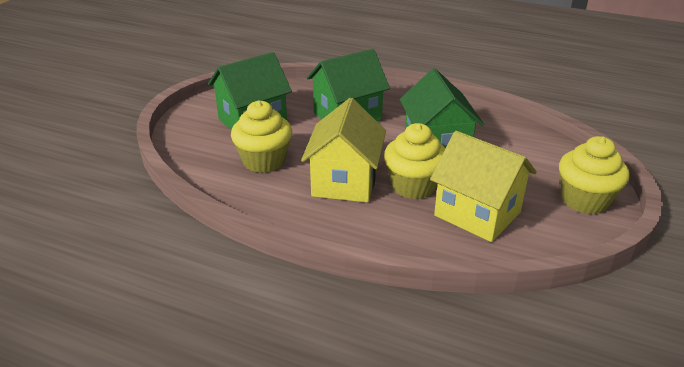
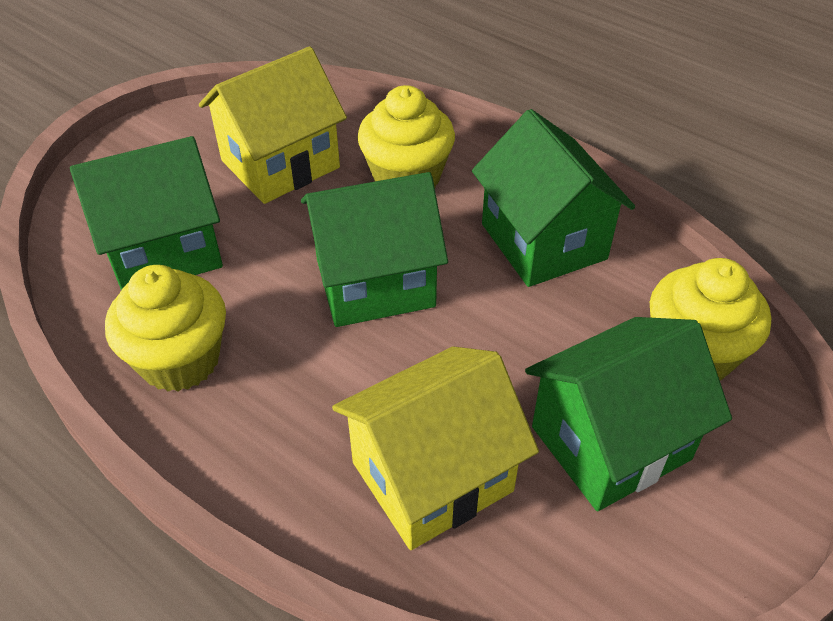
green house: 3 -> 4

